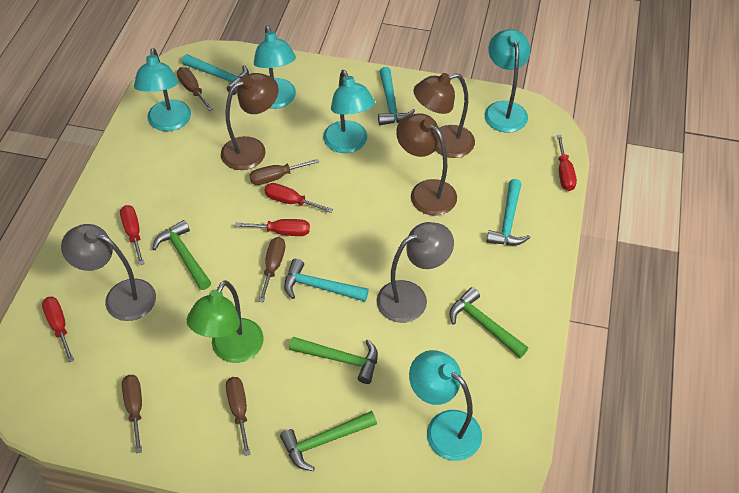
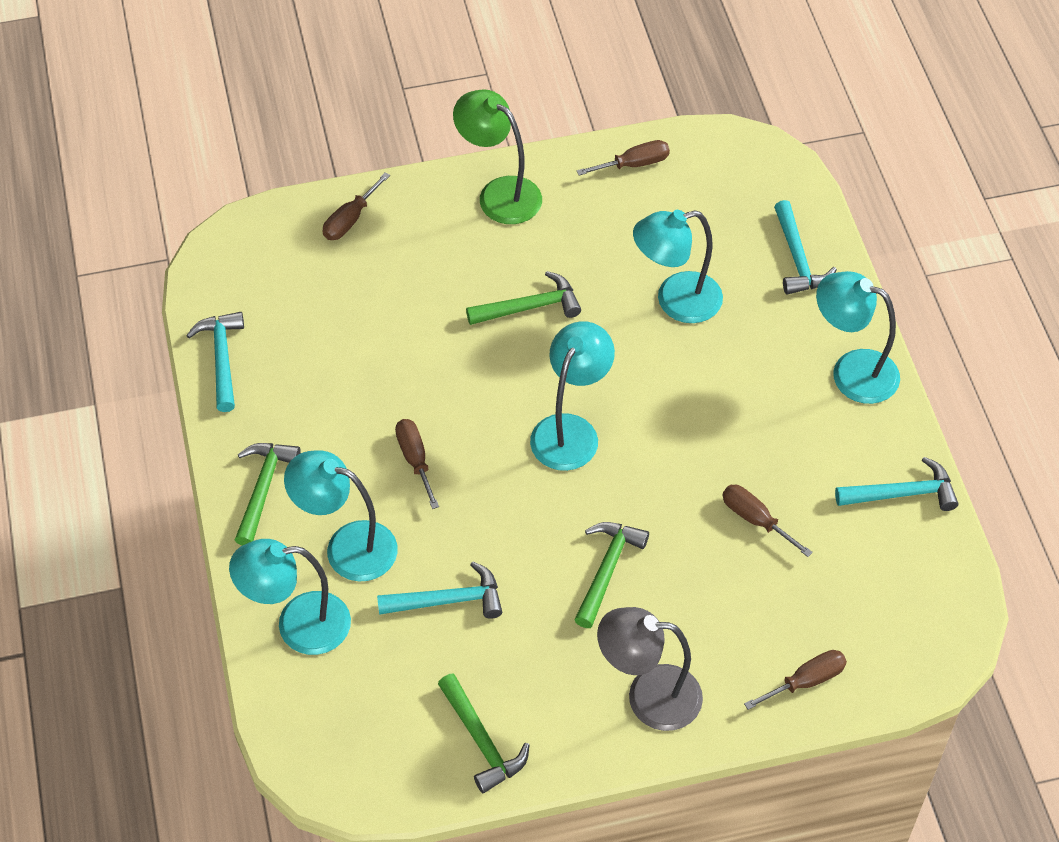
brown lamp: 3 -> 0
grey lamp: 2 -> 1
red screwdriver: 5 -> 0

